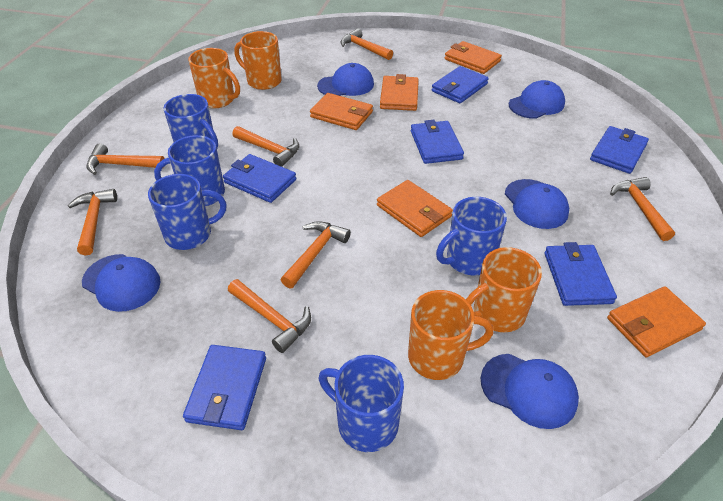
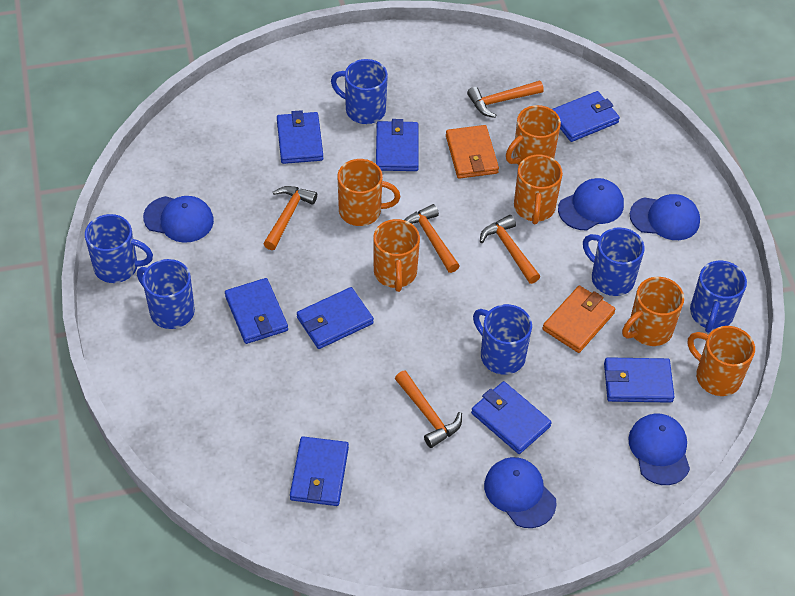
blue mug: 5 -> 6
blue wallet: 6 -> 8
orange hammer: 7 -> 5
orange mug: 4 -> 6
orange wallet: 5 -> 2

